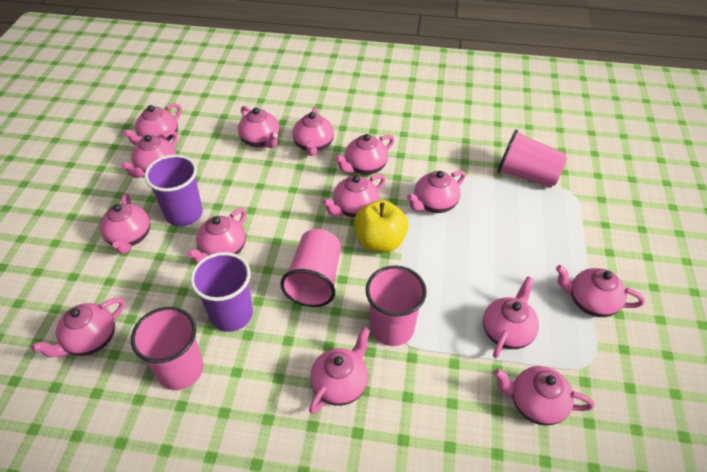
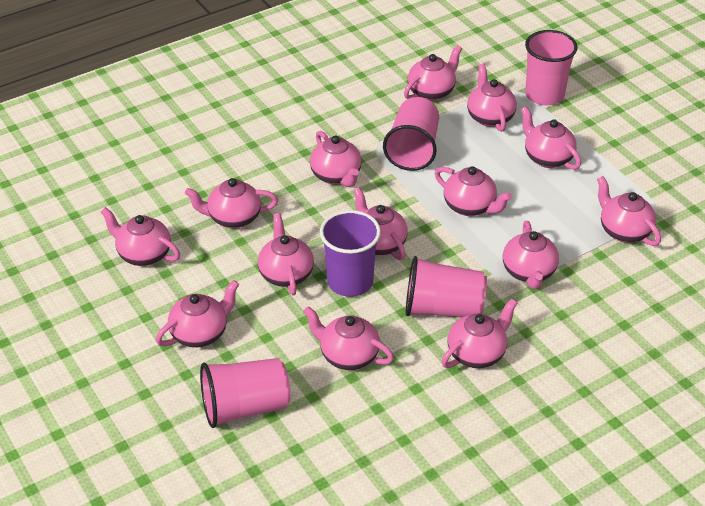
purple cup: 2 -> 1
yellow apple: 1 -> 0

